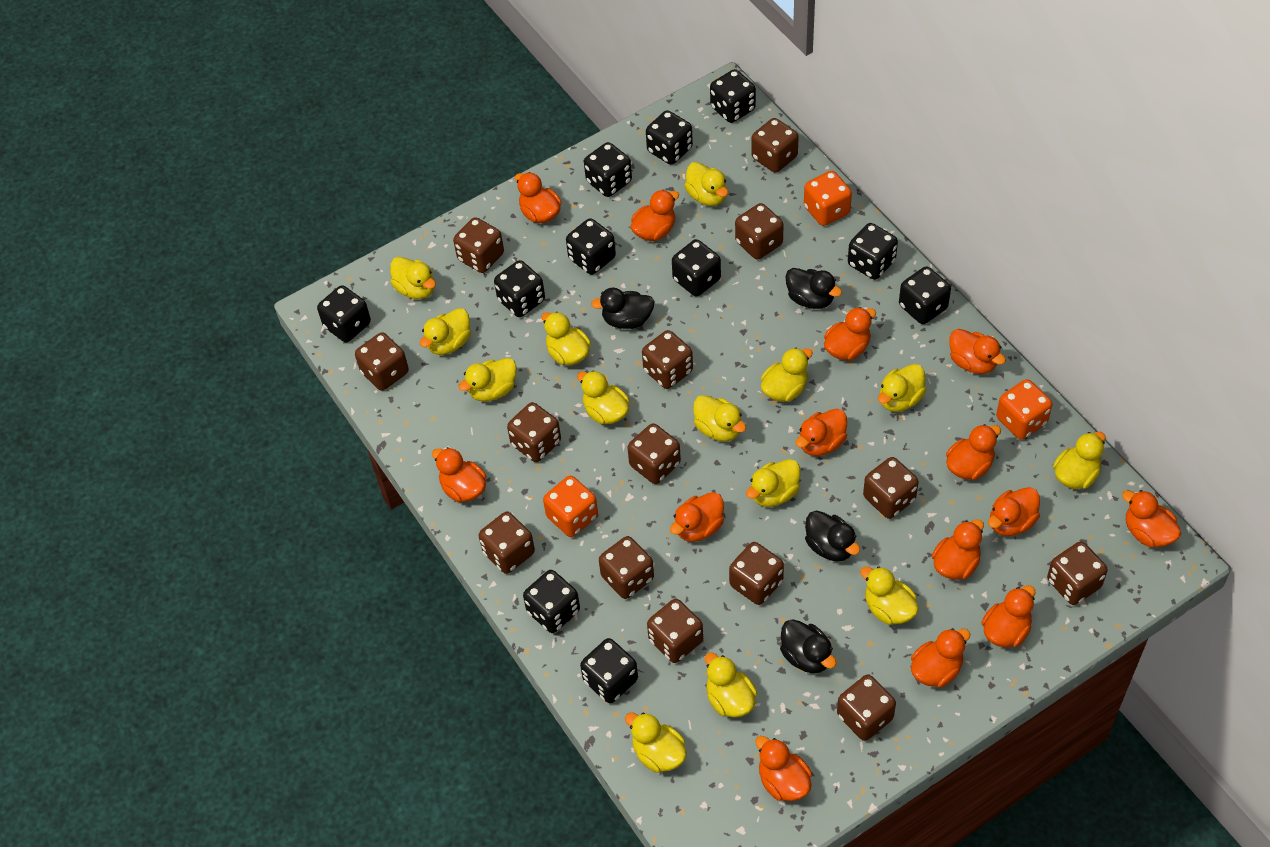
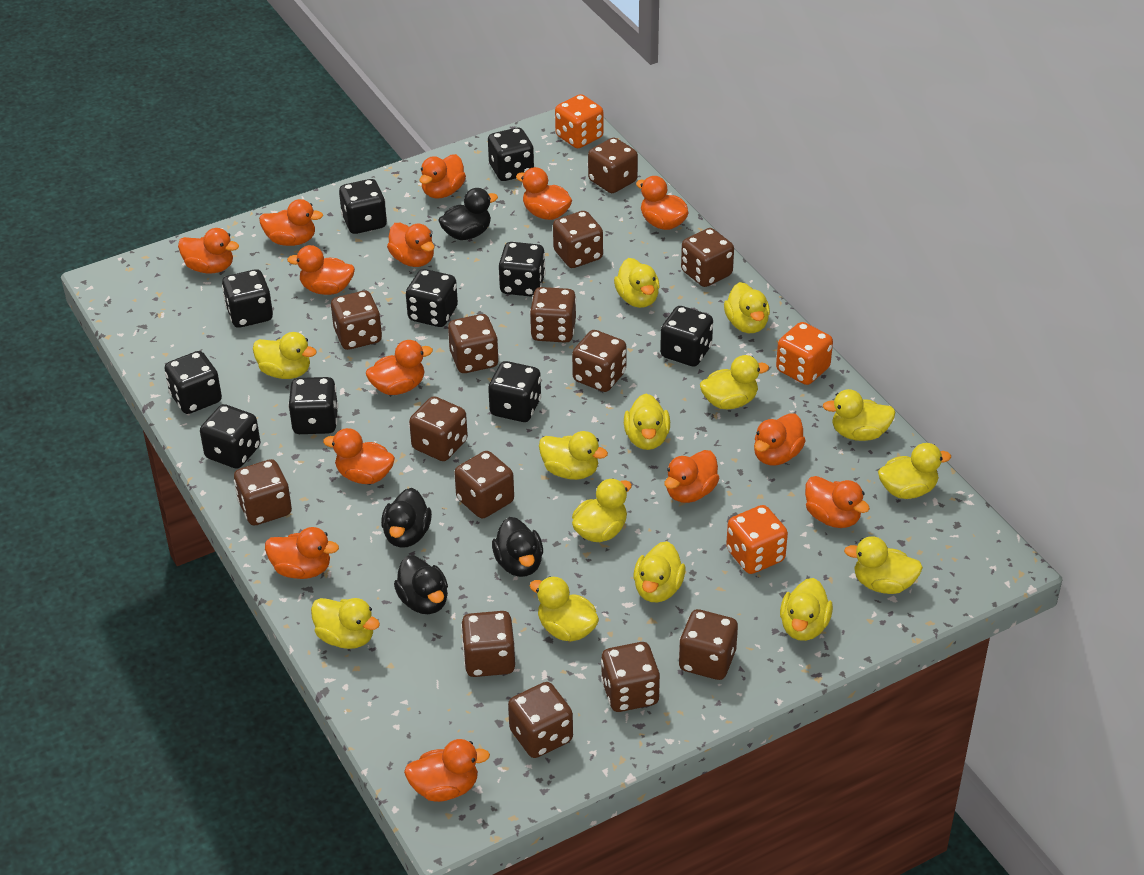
black dice: 11 -> 10

